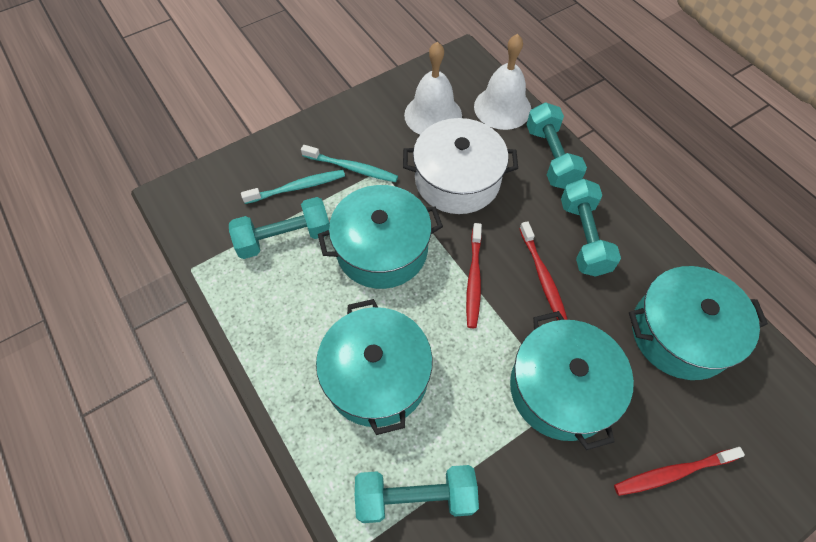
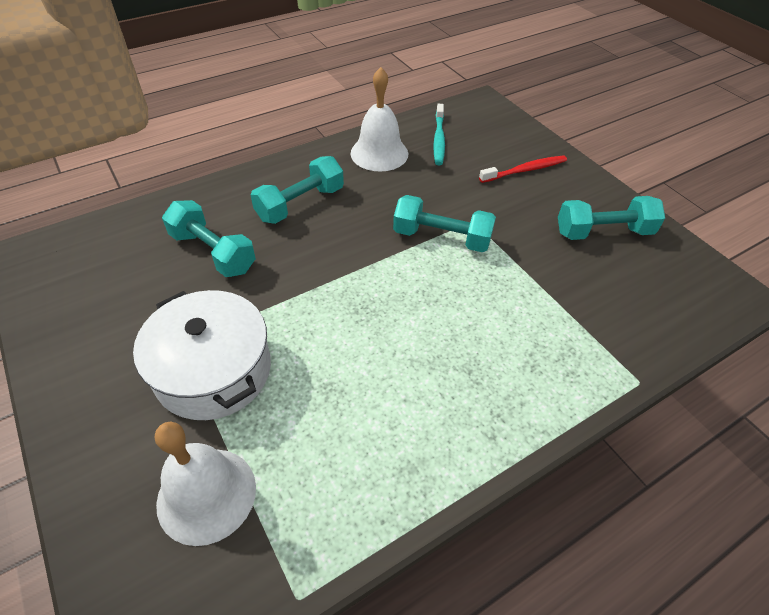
red toothbrush: 3 -> 1
turquoise pot: 4 -> 0
turquoise toothbrush: 2 -> 1

